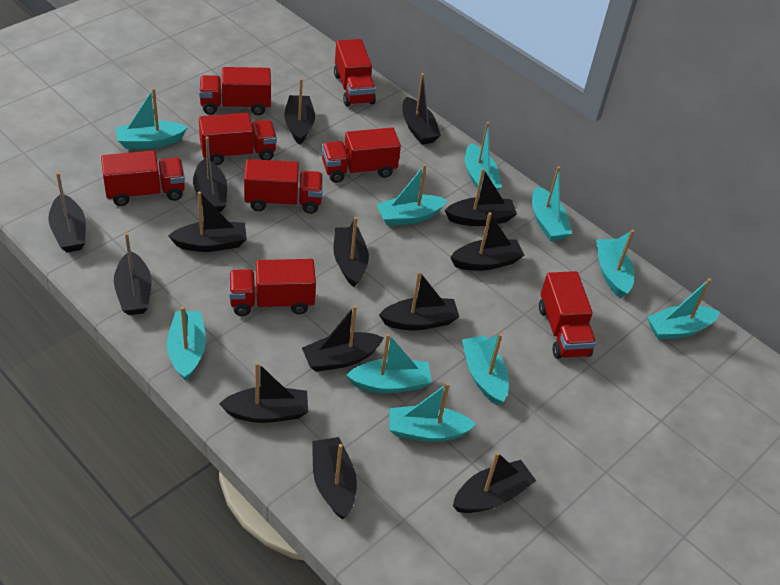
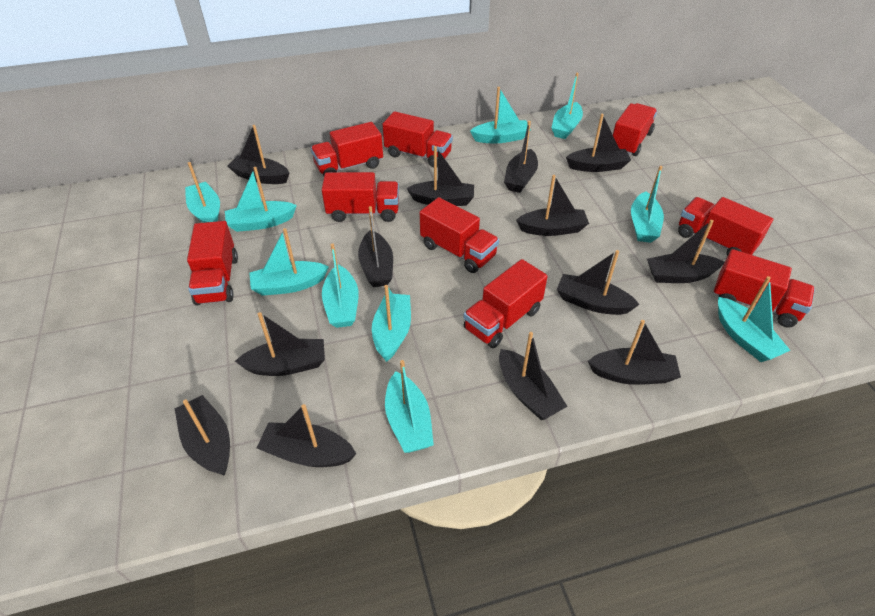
black boat: 14 -> 13
red truck: 8 -> 9

